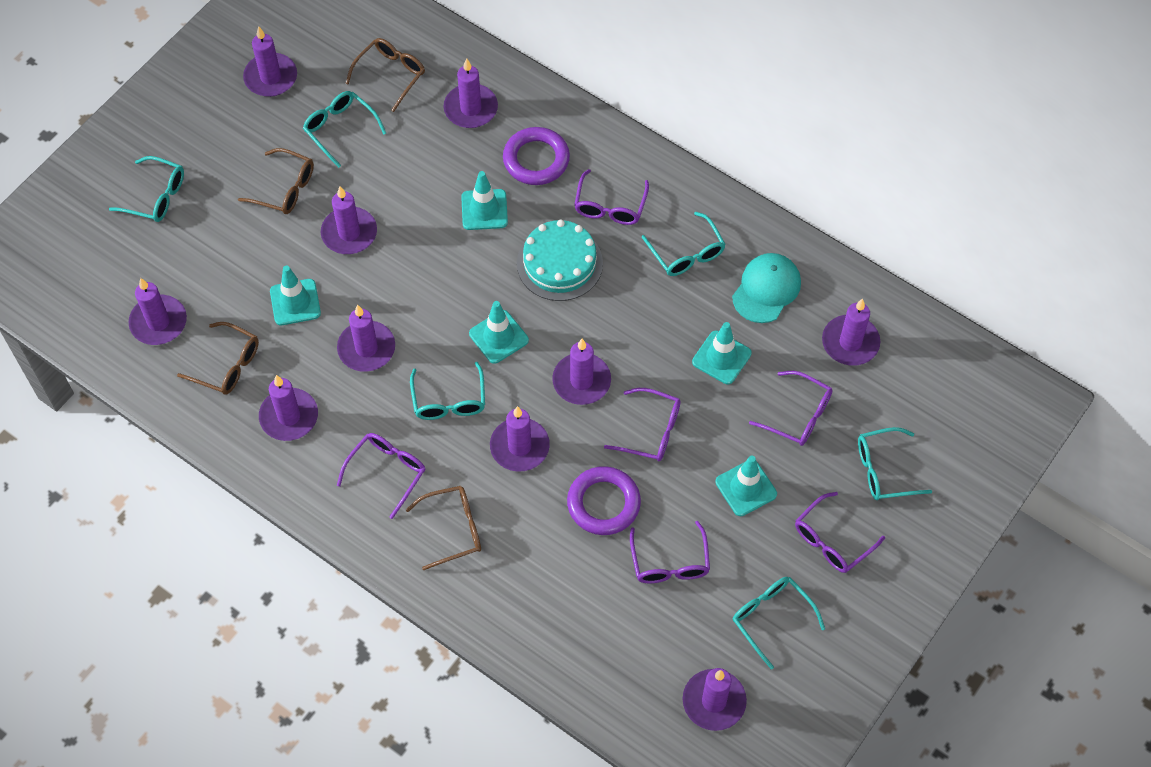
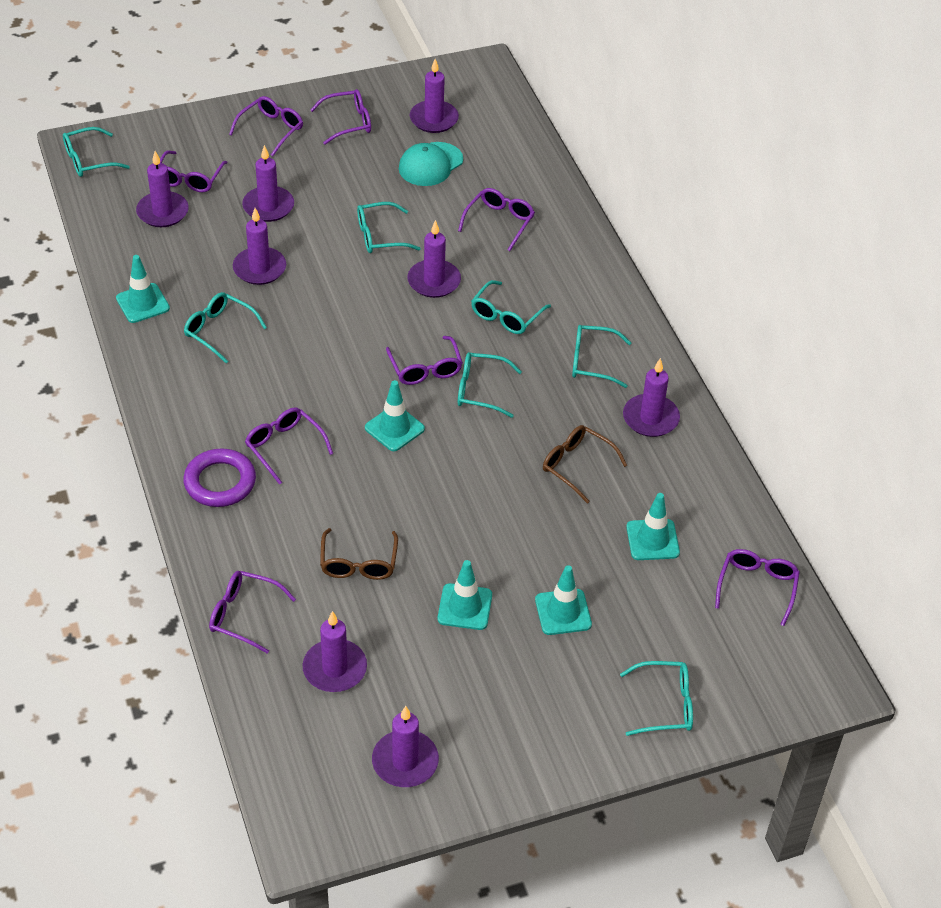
brown glasses: 4 -> 2
purple candle: 10 -> 8
purple glasses: 6 -> 8
purple ring: 2 -> 1
turquoise cake: 1 -> 0
turquoise glasses: 6 -> 7

